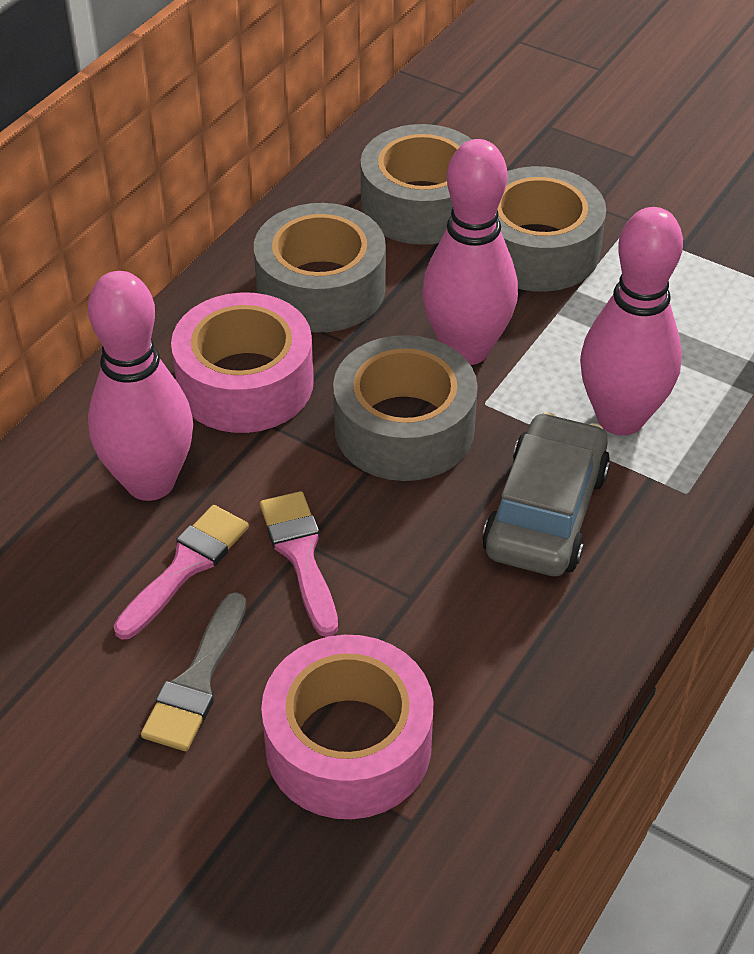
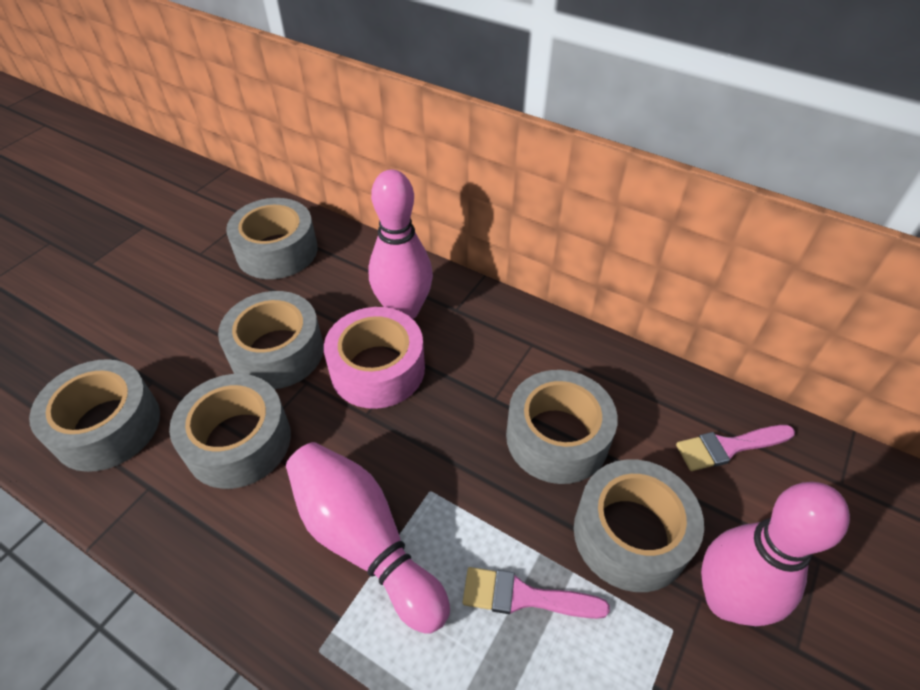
grey brush: 1 -> 0
grey car: 1 -> 0
grey tape: 4 -> 6
pink tape: 2 -> 1

